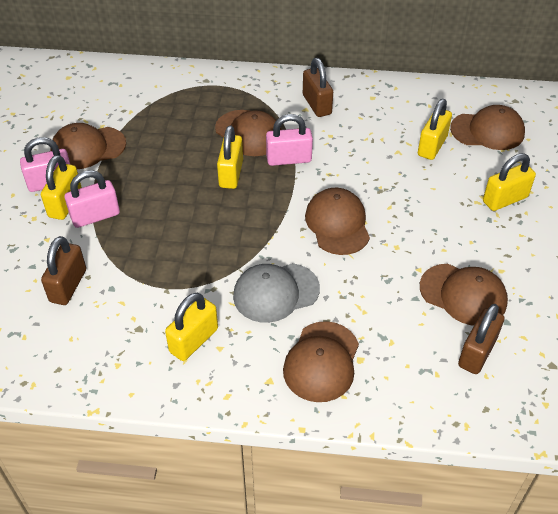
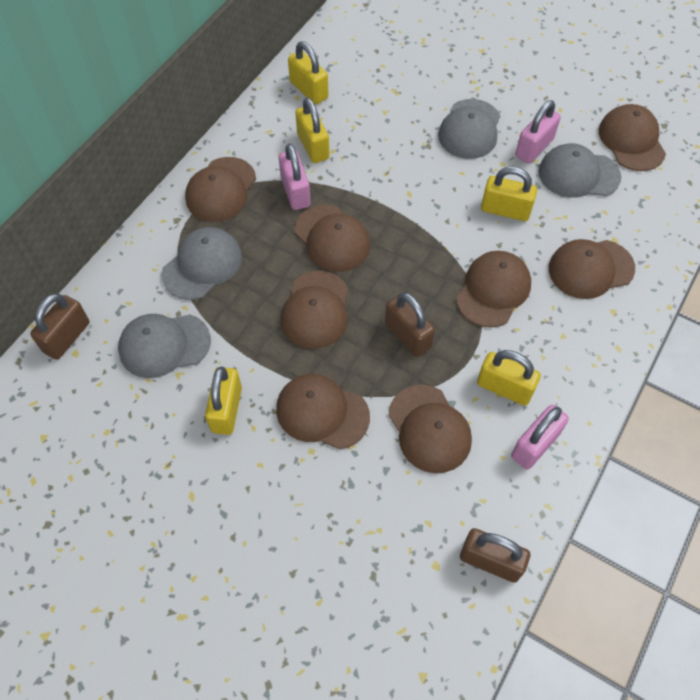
brown cap: 6 -> 8
grey cap: 1 -> 4

